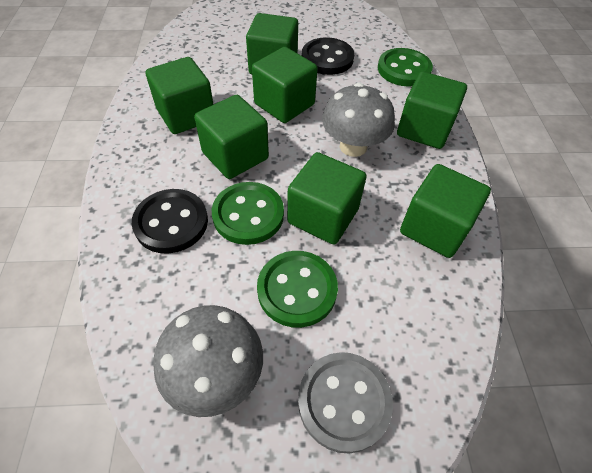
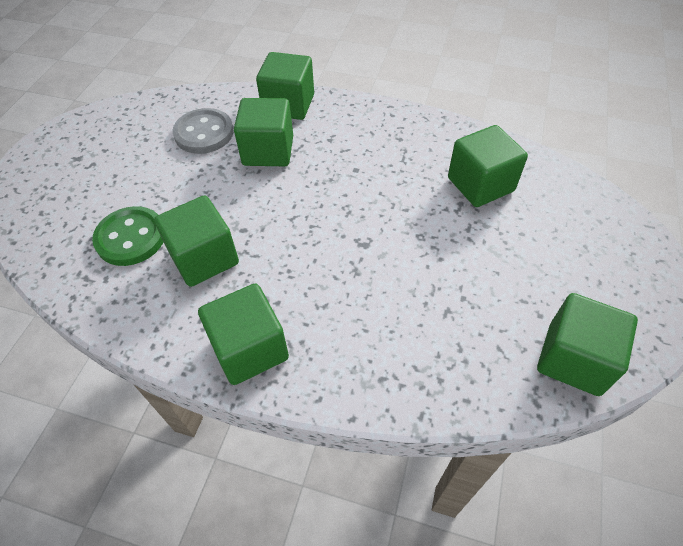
black button: 2 -> 0
green button: 3 -> 1
green cube: 7 -> 6
grey mushroom: 2 -> 0

